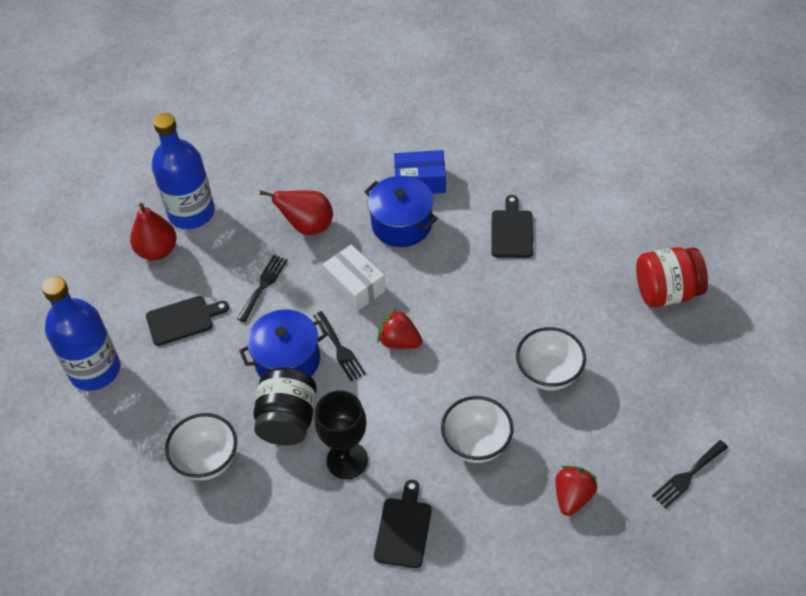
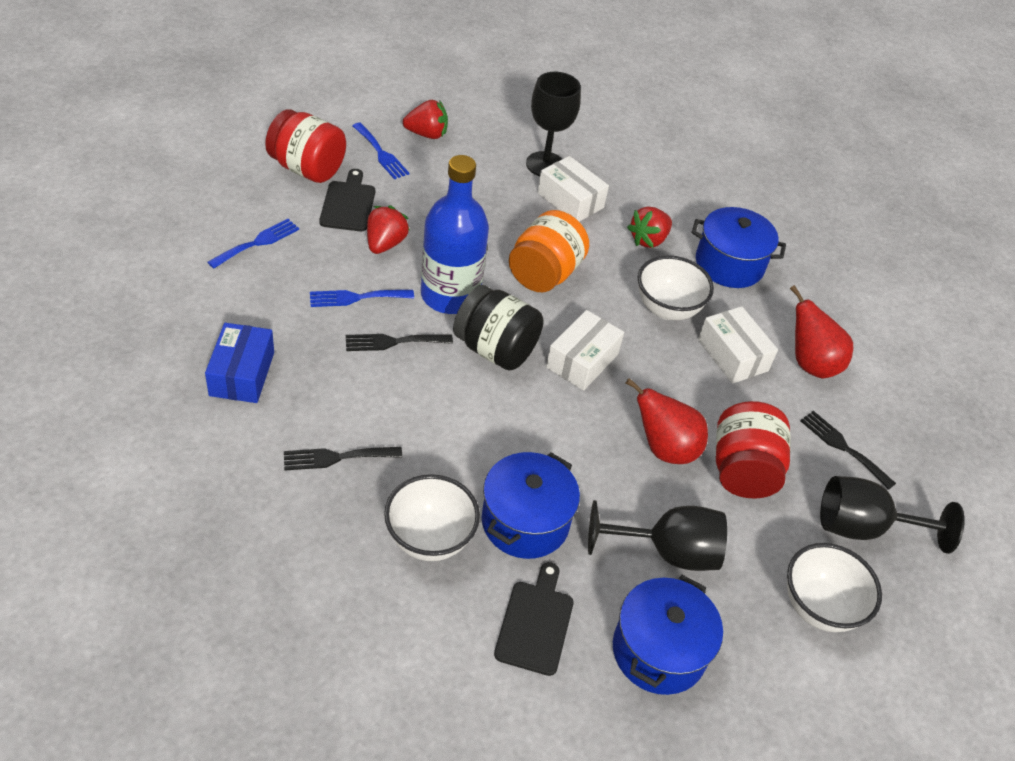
black cutting board: 3 -> 2
black goblet: 1 -> 3
blue bottle: 2 -> 1
blue fork: 0 -> 3
blue pot: 2 -> 3
orange jar: 0 -> 1
red jar: 1 -> 2
red strawberry: 2 -> 3
white box: 1 -> 3

